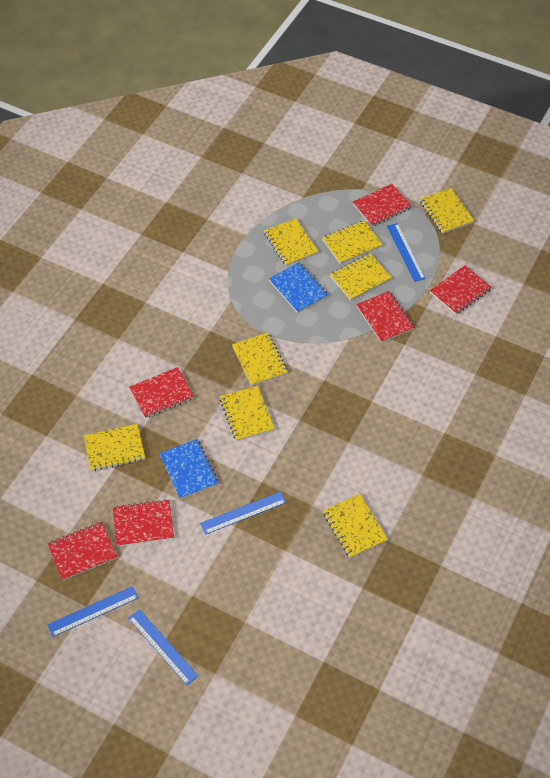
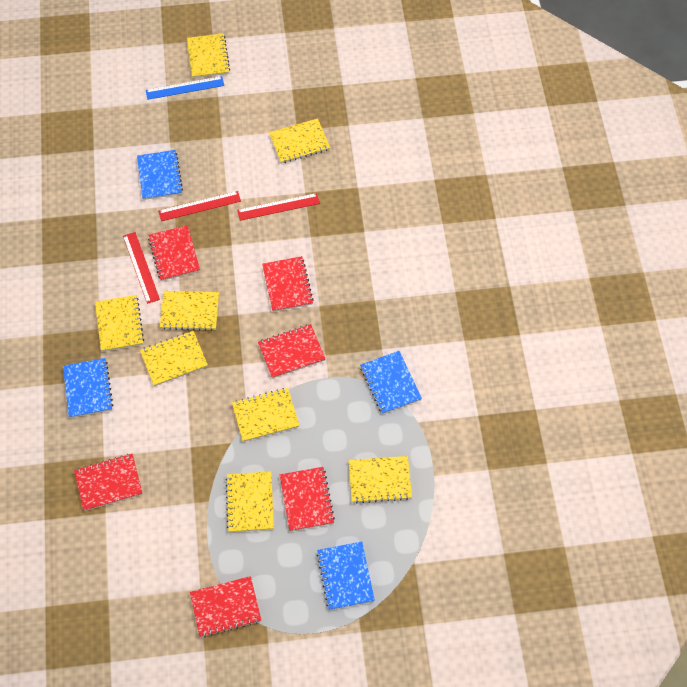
blue notebook: 2 -> 4
blue ruler: 4 -> 1
red ruler: 0 -> 3

